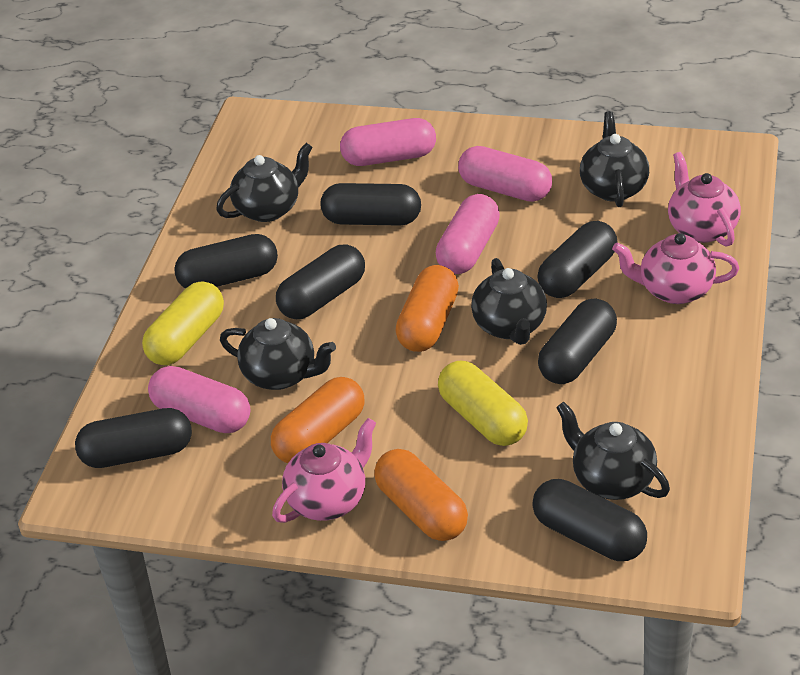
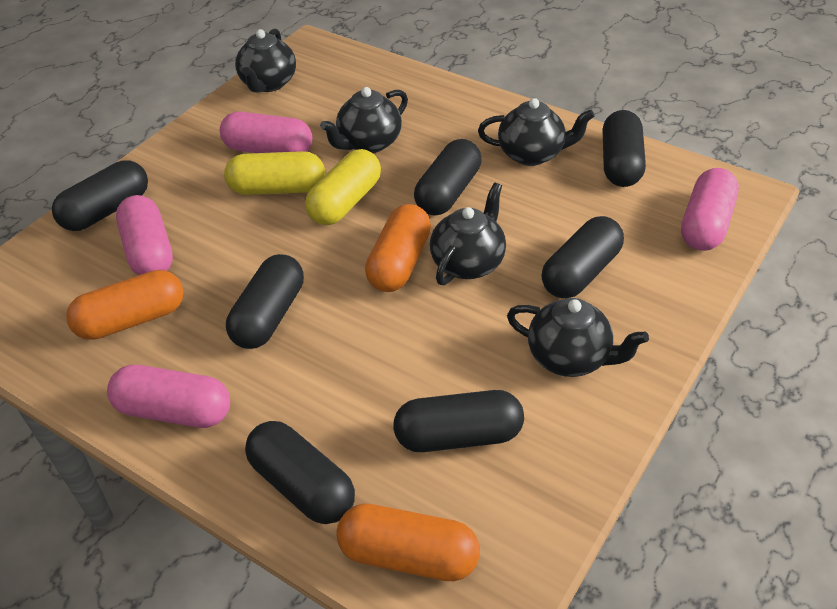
pink teapot: 3 -> 0

